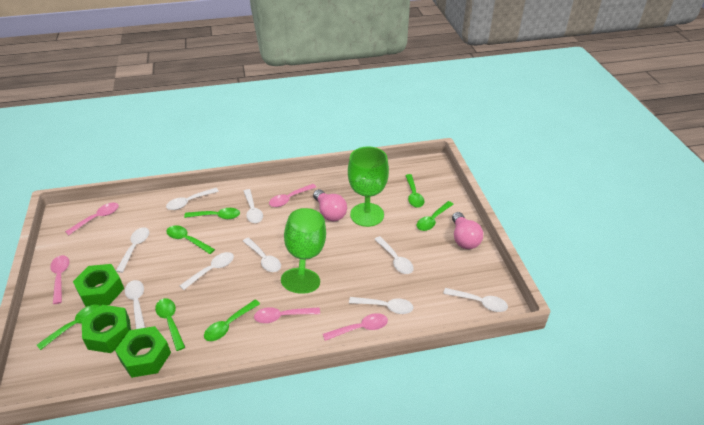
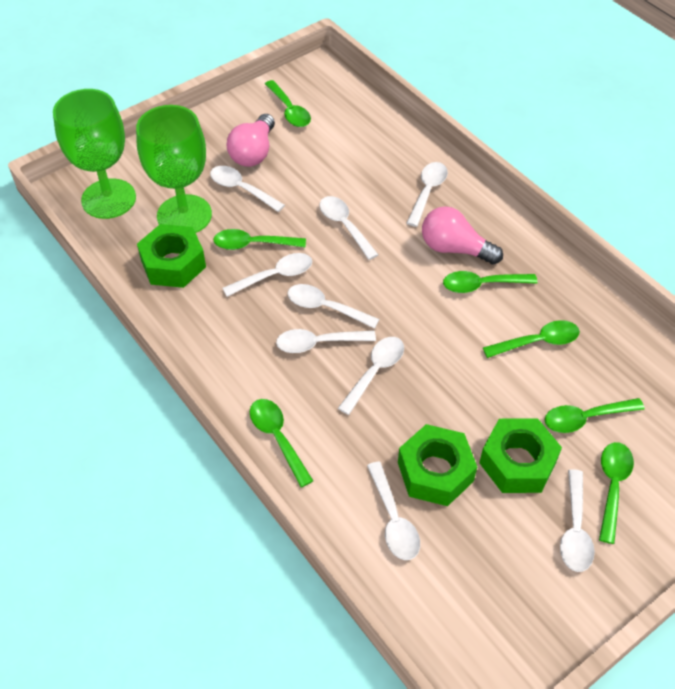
pink spoon: 5 -> 0

